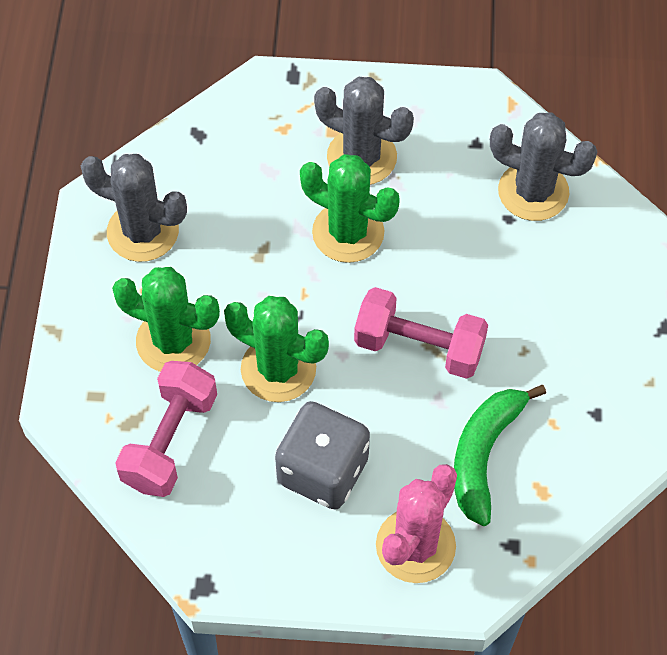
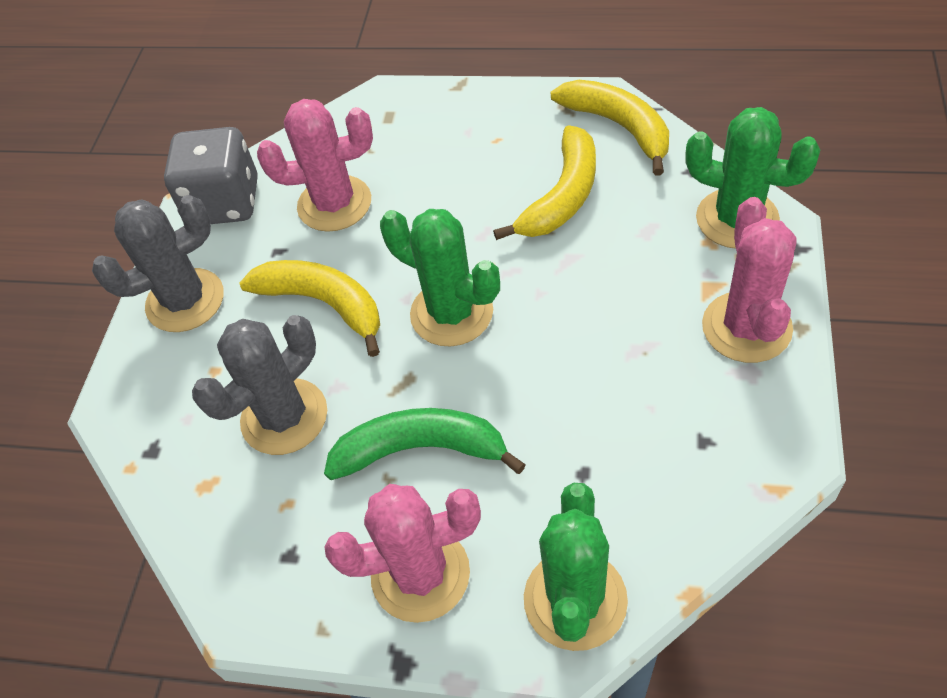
grey cactus: 3 -> 2
pink cactus: 1 -> 3
pink dumbbell: 2 -> 0
yellow banana: 0 -> 3

